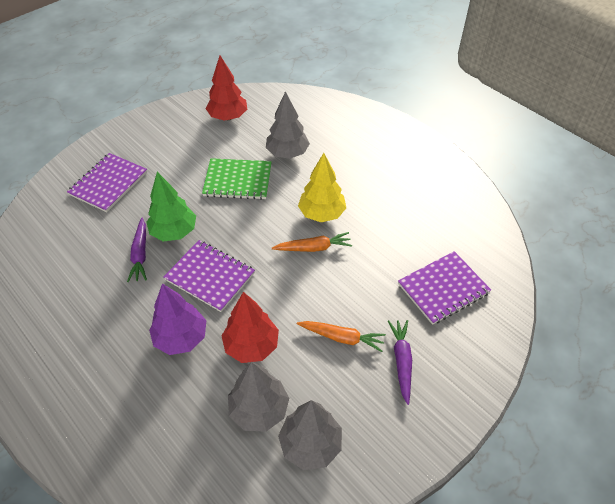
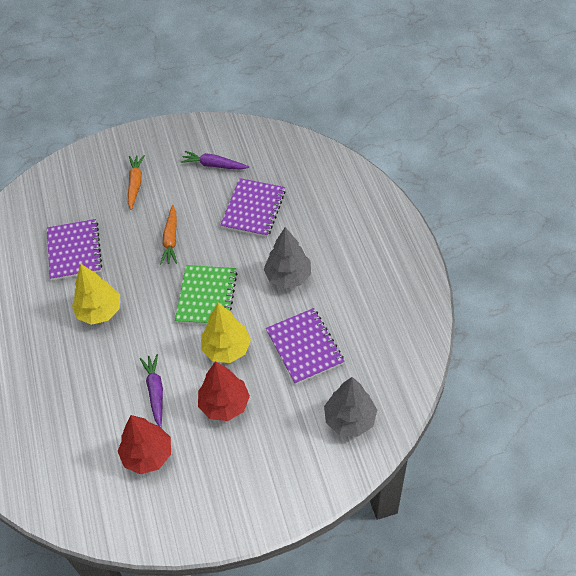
green tree: 1 -> 0
grey tree: 3 -> 2
purple tree: 1 -> 0
yellow tree: 1 -> 2

